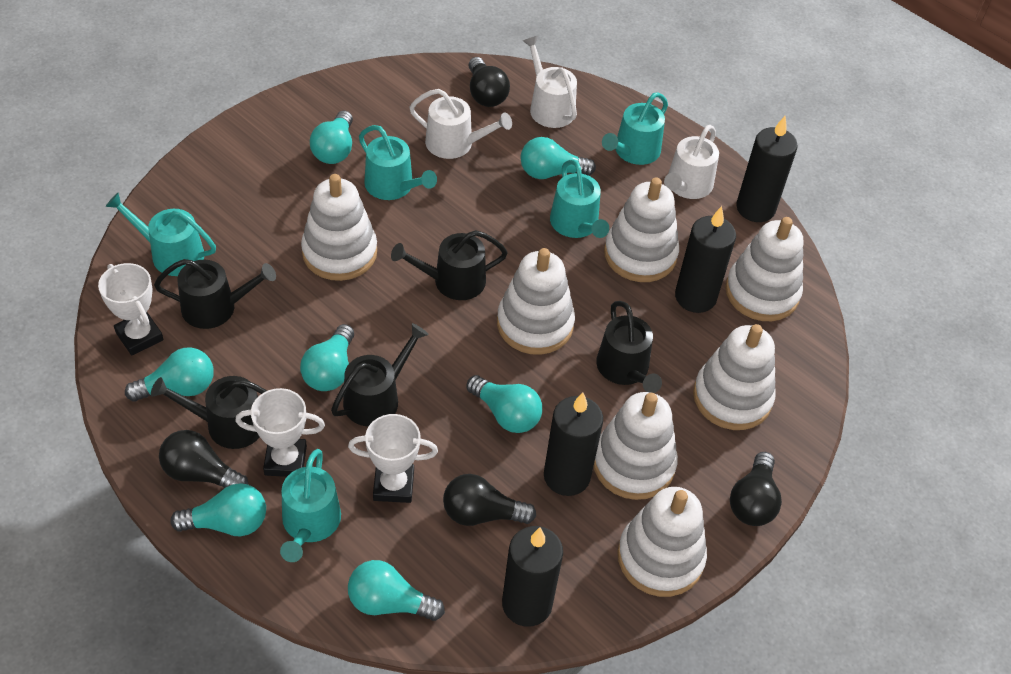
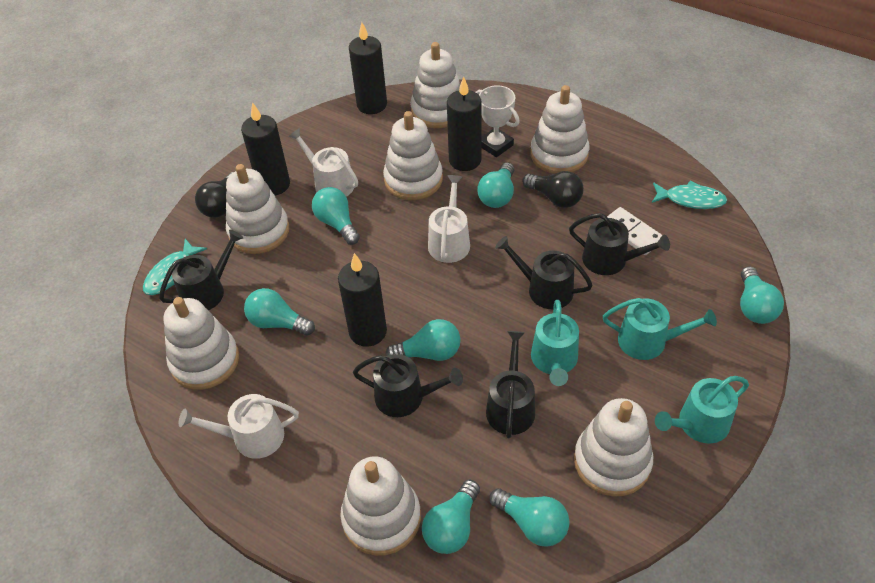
black light bulb: 4 -> 2
turquoise fish: 0 -> 2
turquoise watering can: 5 -> 3
white domino: 0 -> 1
white trophy: 3 -> 1

